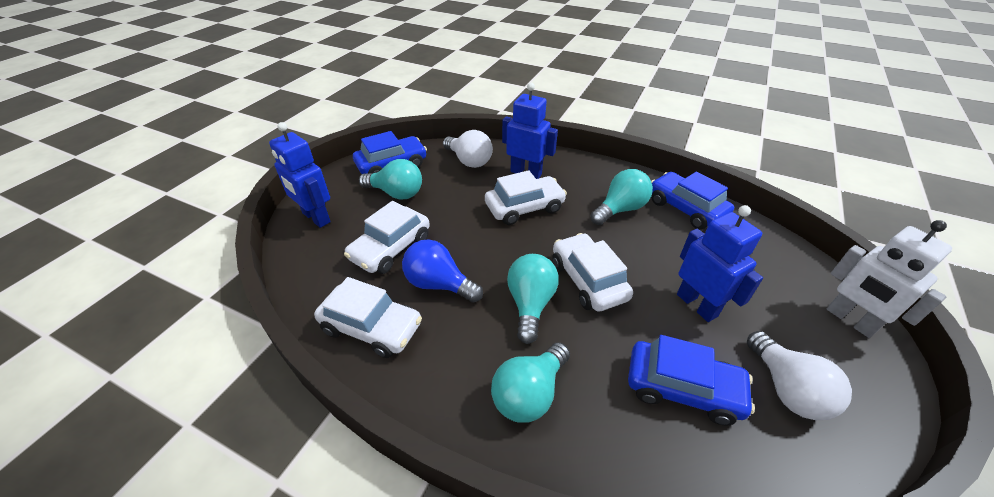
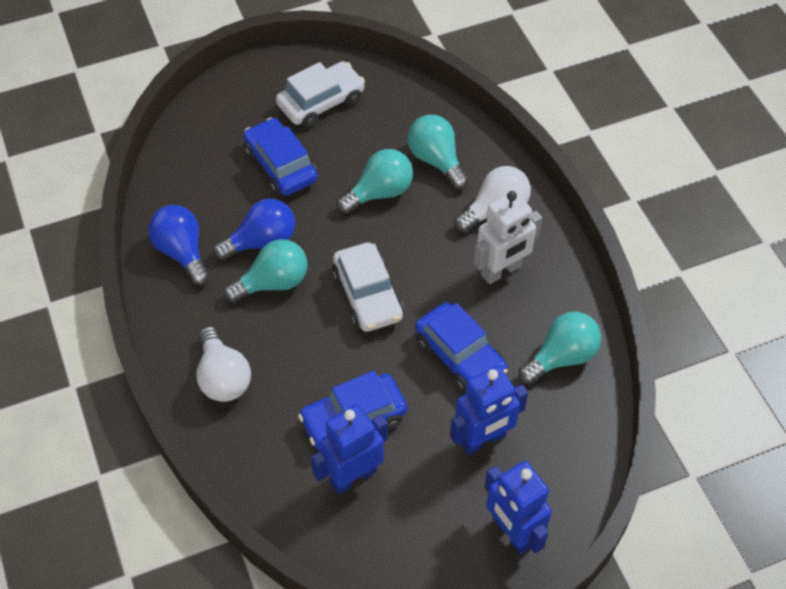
blue light bulb: 1 -> 2
white car: 4 -> 2

